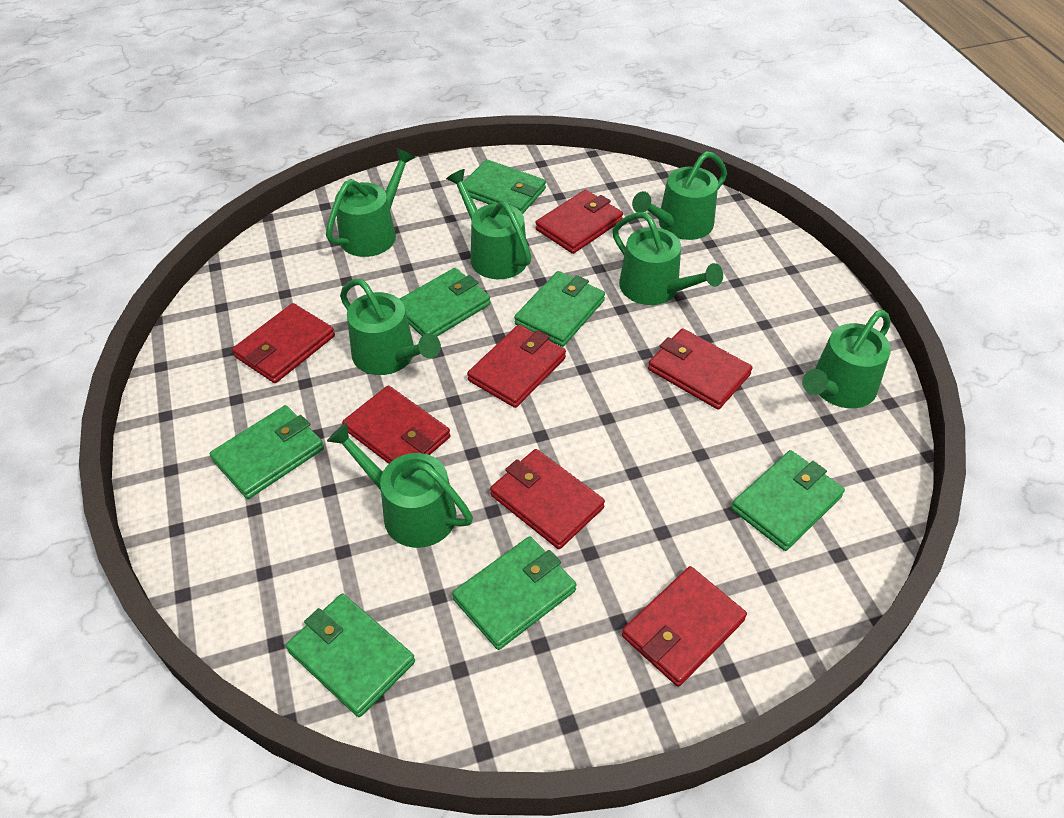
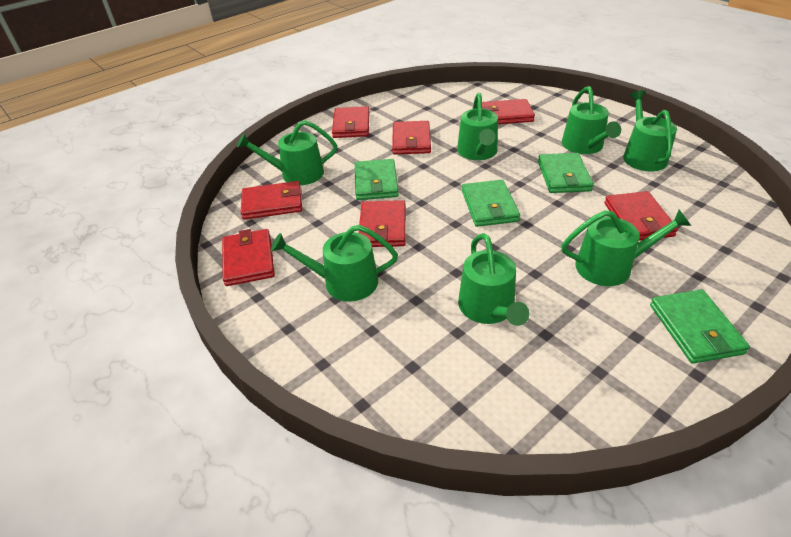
green wallet: 7 -> 4

